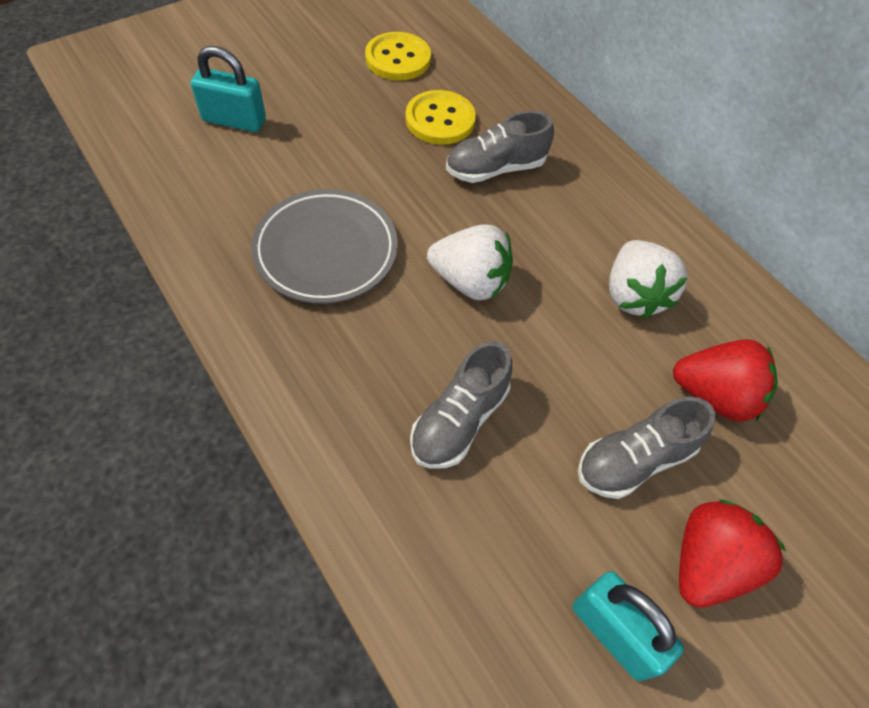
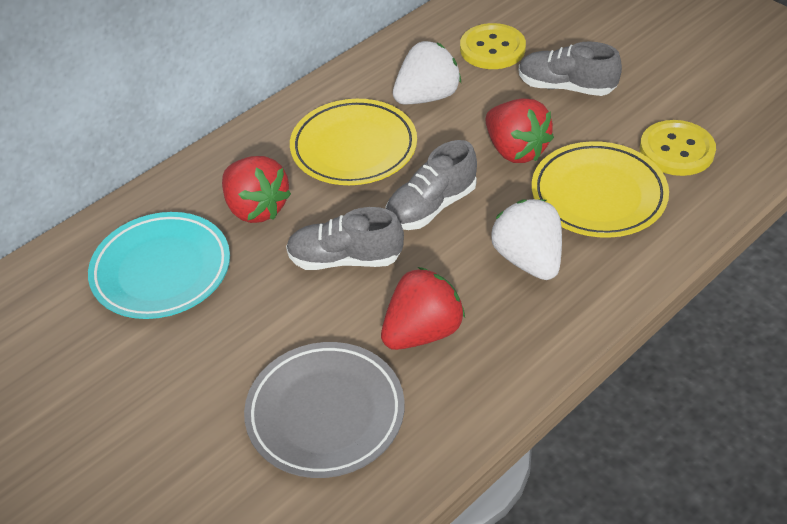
red strawberry: 2 -> 3
turquoise padlock: 2 -> 0
turquoise plate: 0 -> 1
yellow plate: 0 -> 2

